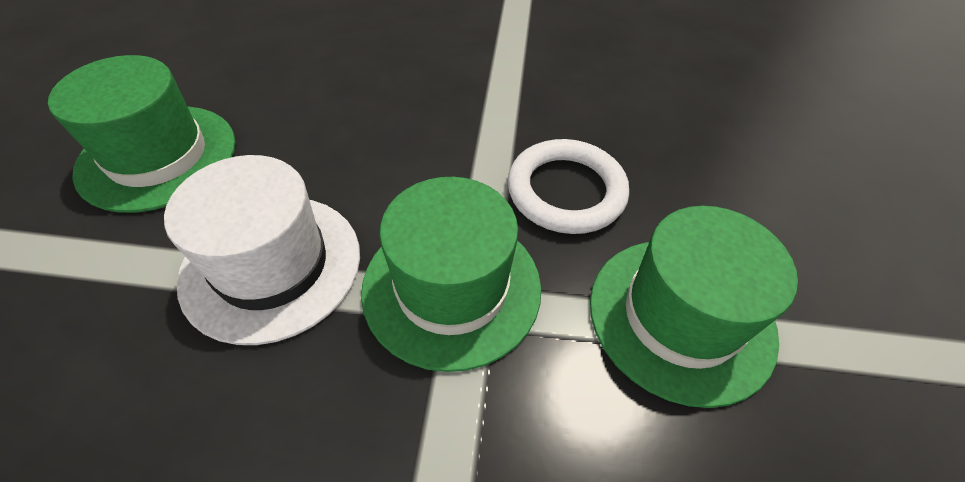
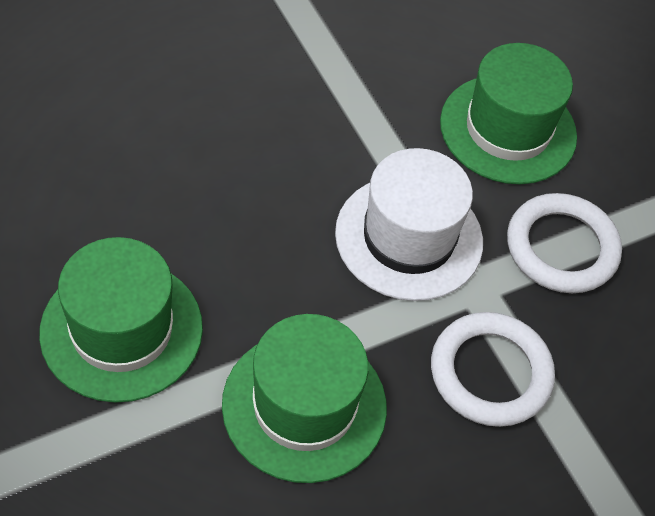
white ring: 1 -> 2

